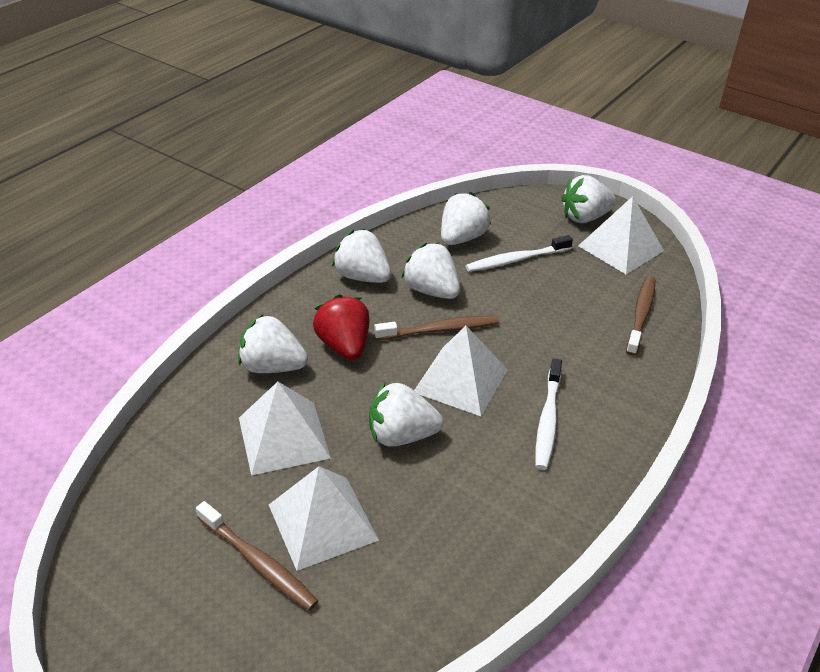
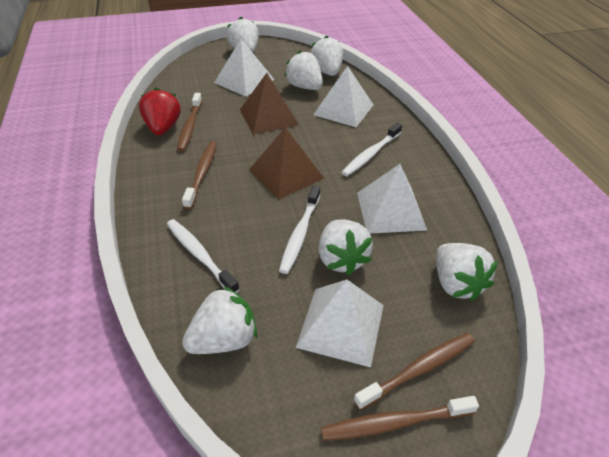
brown pyramid: 0 -> 2
brown toothbrush: 3 -> 4
white toothbrush: 2 -> 3

